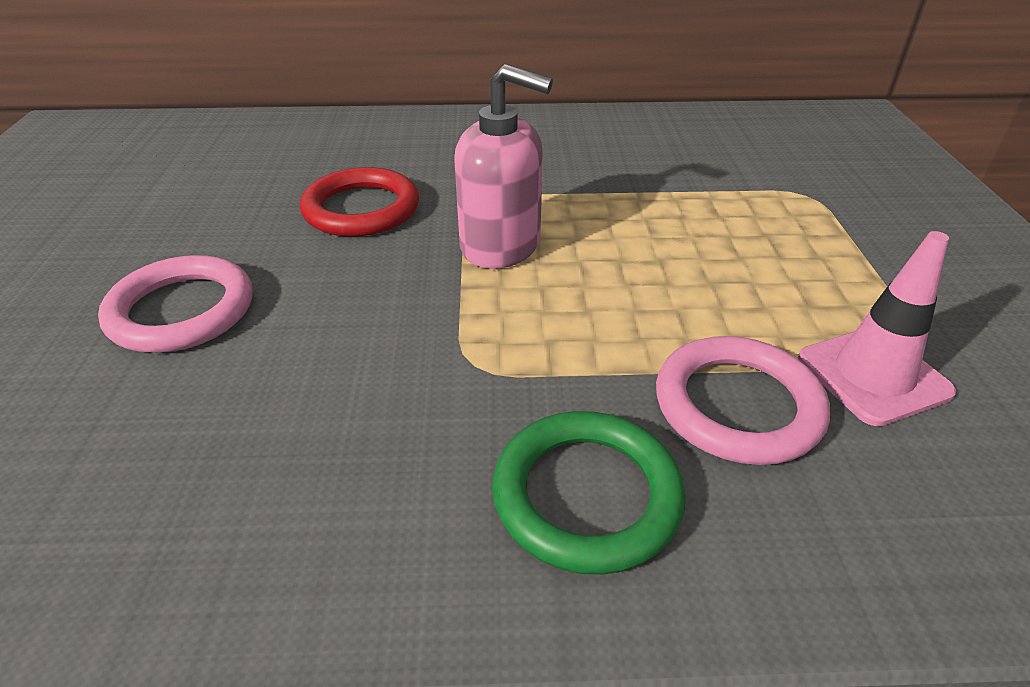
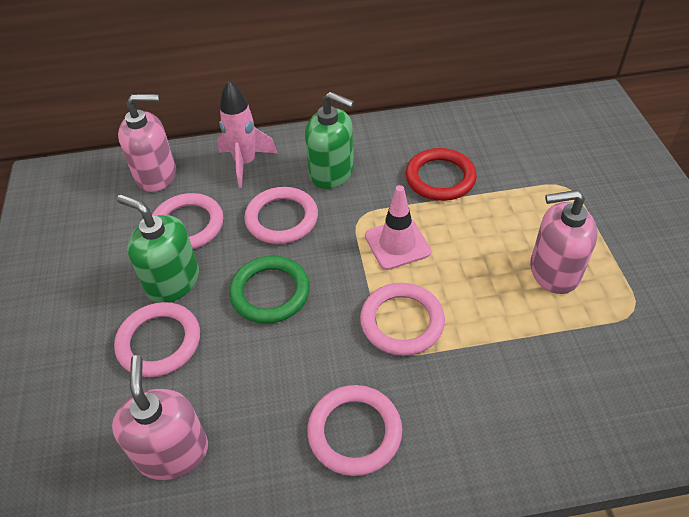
green soap dispenser: 0 -> 2
pink ring: 2 -> 5
pink rocket: 0 -> 1
pink soap dispenser: 1 -> 3

